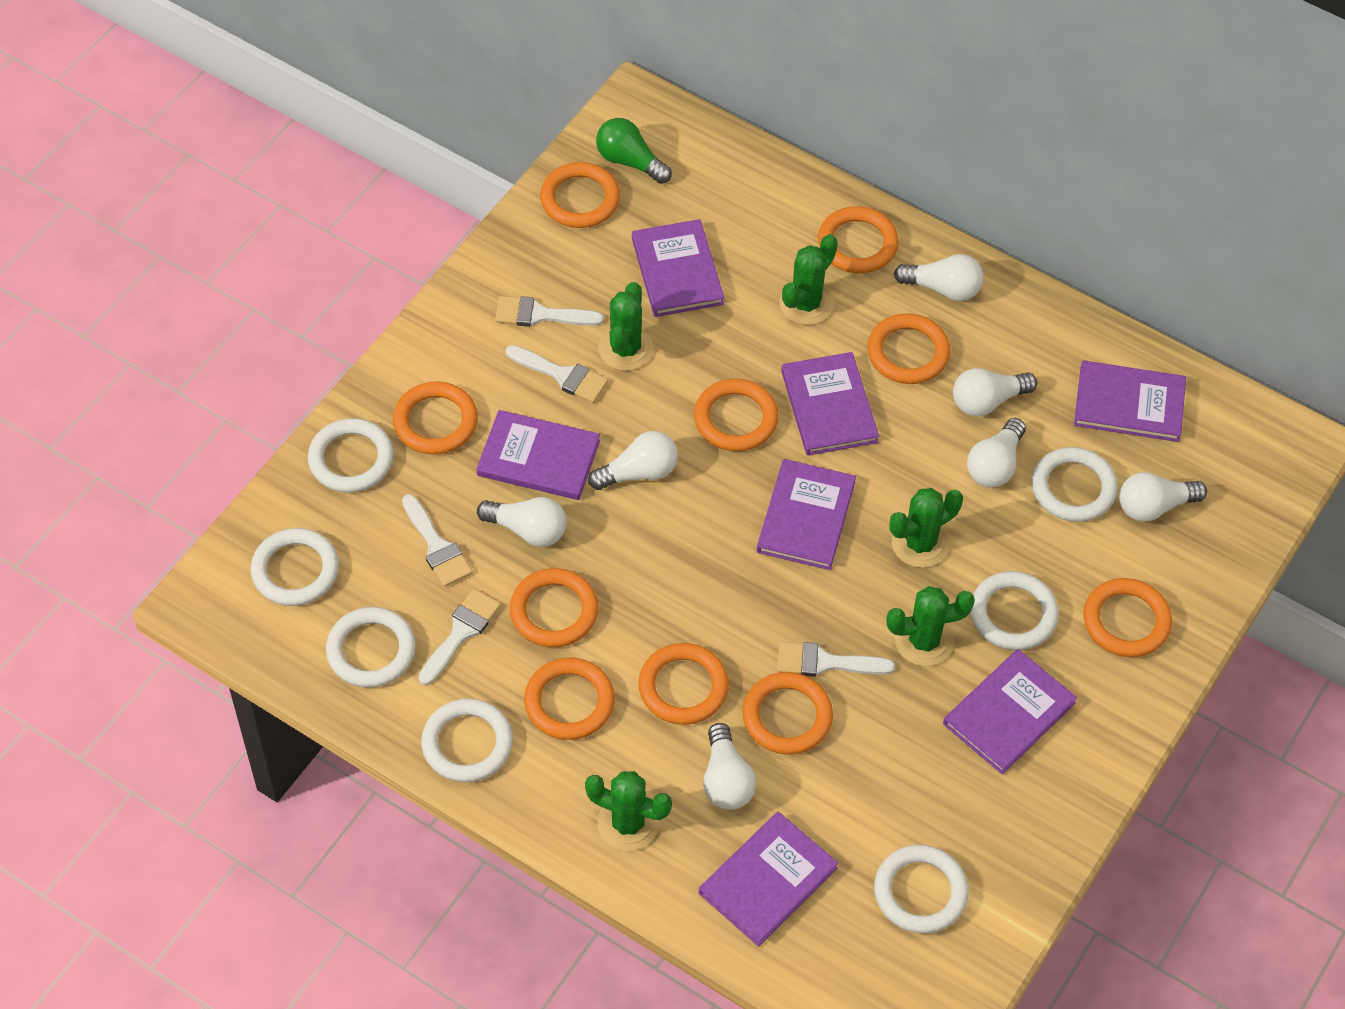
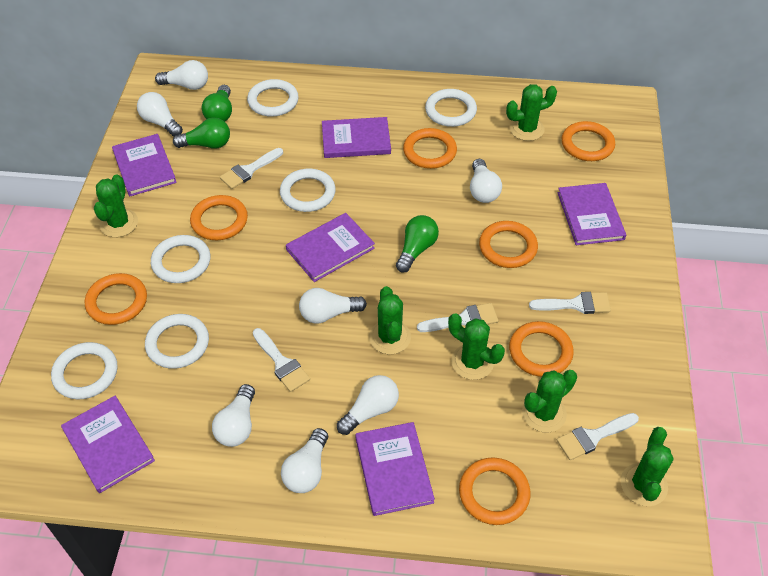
green cactus: 5 -> 6
green light bulb: 1 -> 3
orange ring: 10 -> 7
purple book: 7 -> 6
white ring: 7 -> 6

